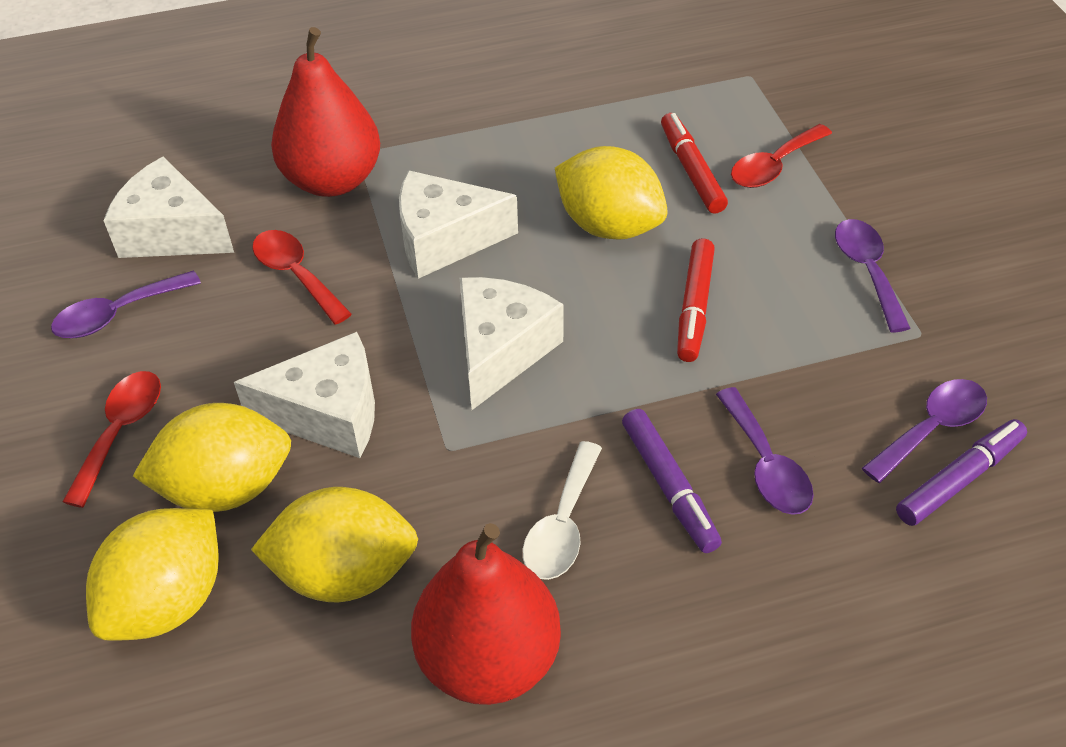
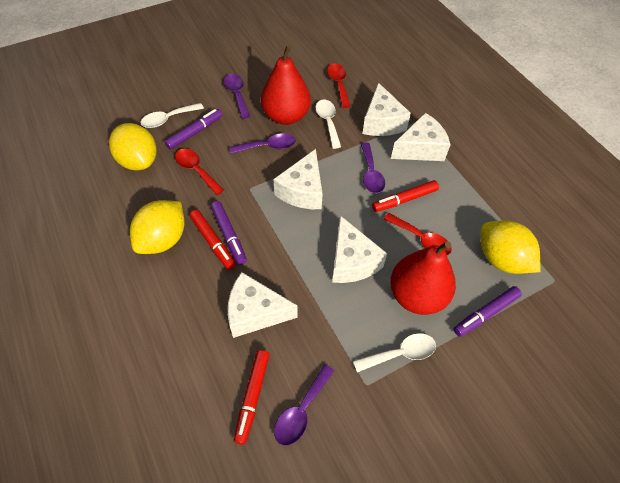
purple marker: 2 -> 3
red marker: 2 -> 3
white cheese: 4 -> 5
white spoon: 1 -> 3
yellow lemon: 4 -> 3

